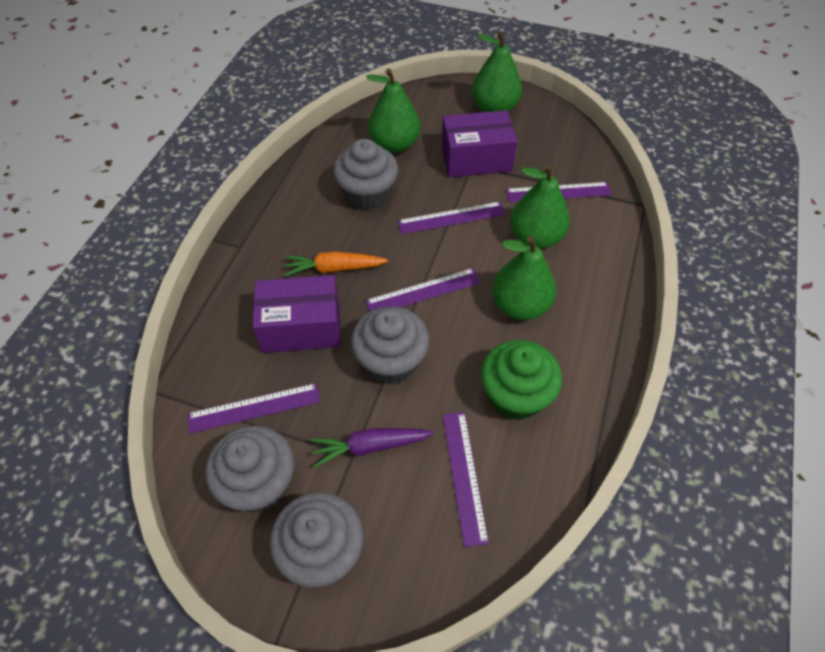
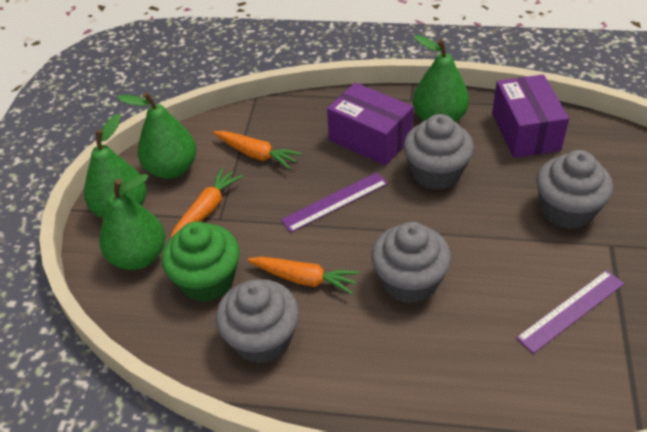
orange carrot: 1 -> 3
purple carrot: 1 -> 0
purple ruler: 5 -> 2

